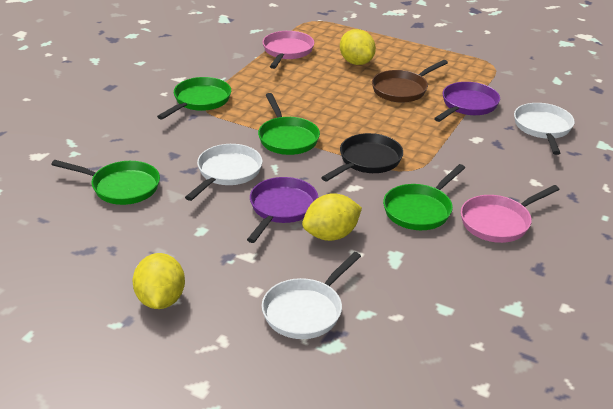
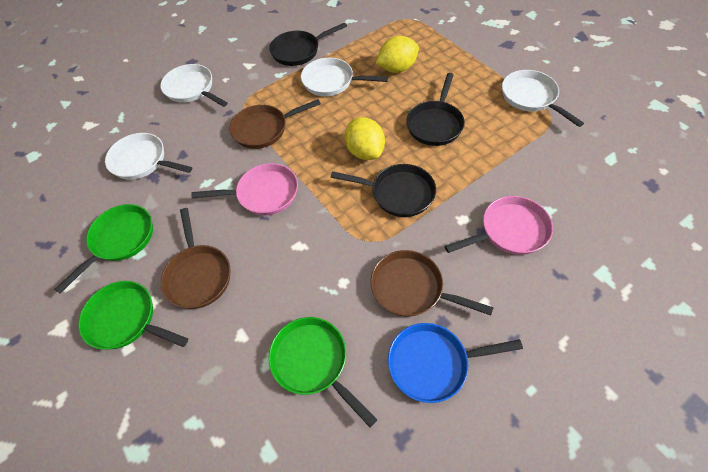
black pan: 1 -> 3
blue pan: 0 -> 1
brown pan: 1 -> 3
green pan: 4 -> 3
purple pan: 2 -> 0
white pan: 3 -> 4
yellow lemon: 3 -> 2

